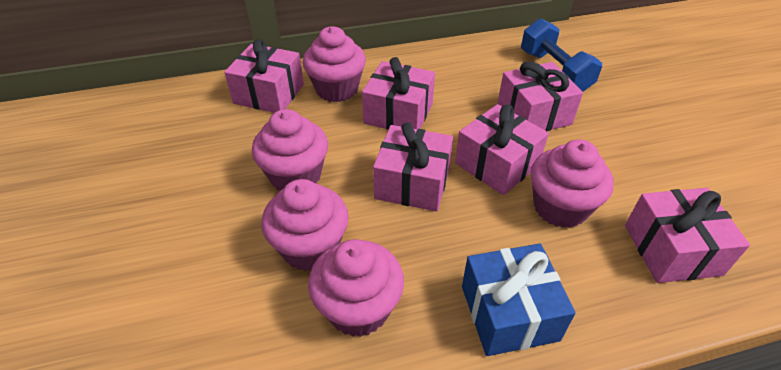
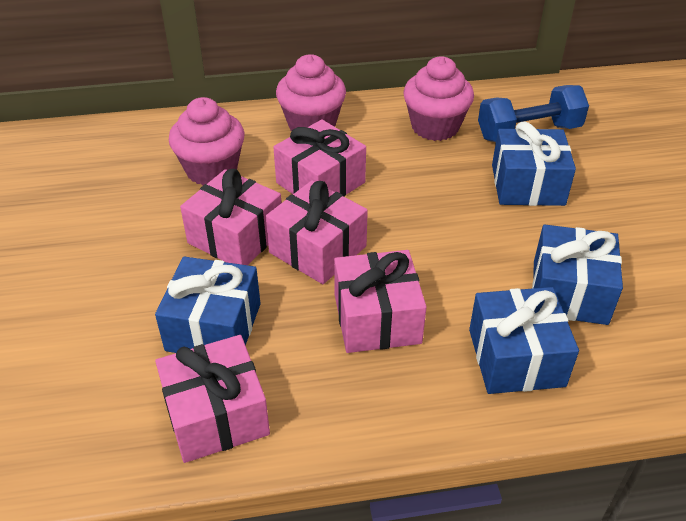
blue gift: 1 -> 4
pink cupcake: 5 -> 3
pink gift: 6 -> 5

